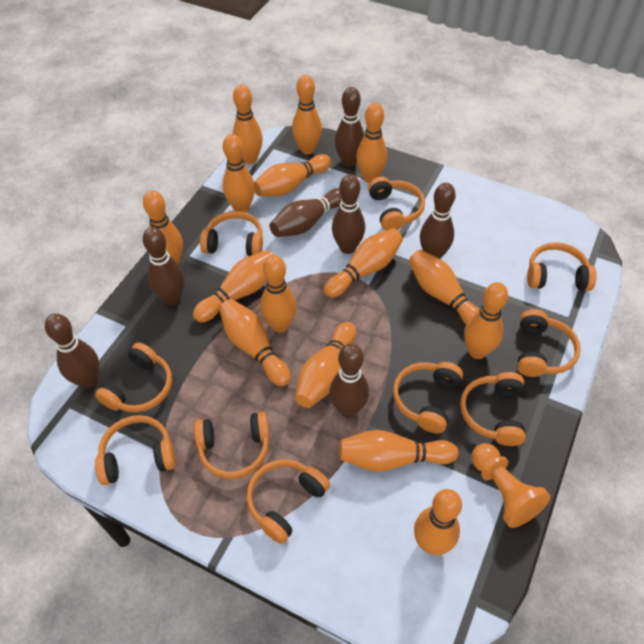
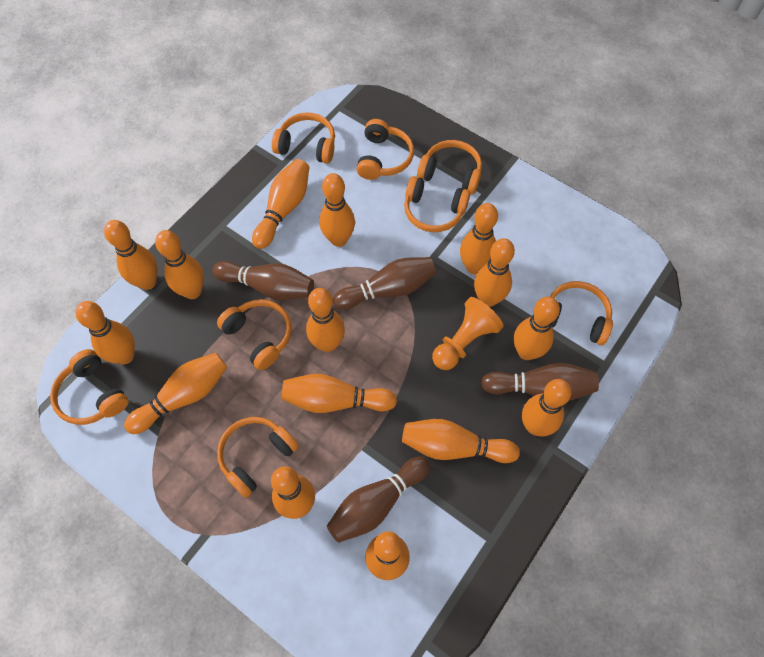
brown bowling pin: 7 -> 4
orange headphones: 10 -> 8

